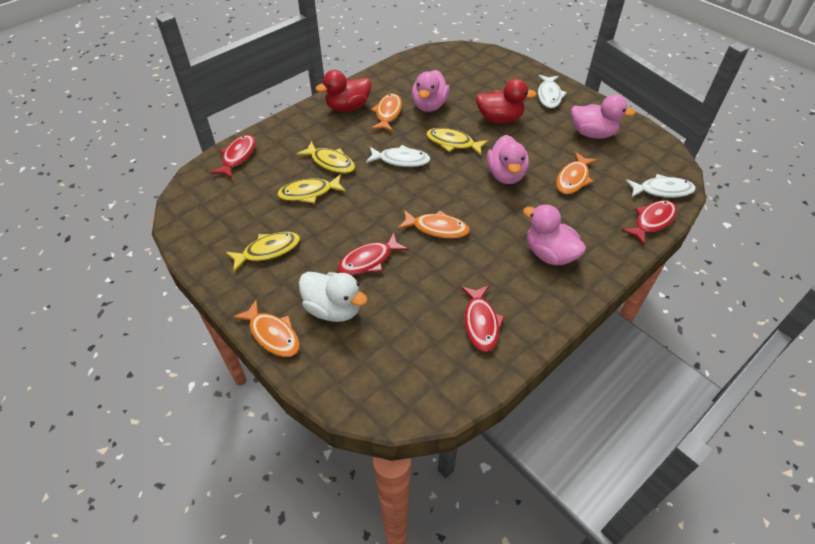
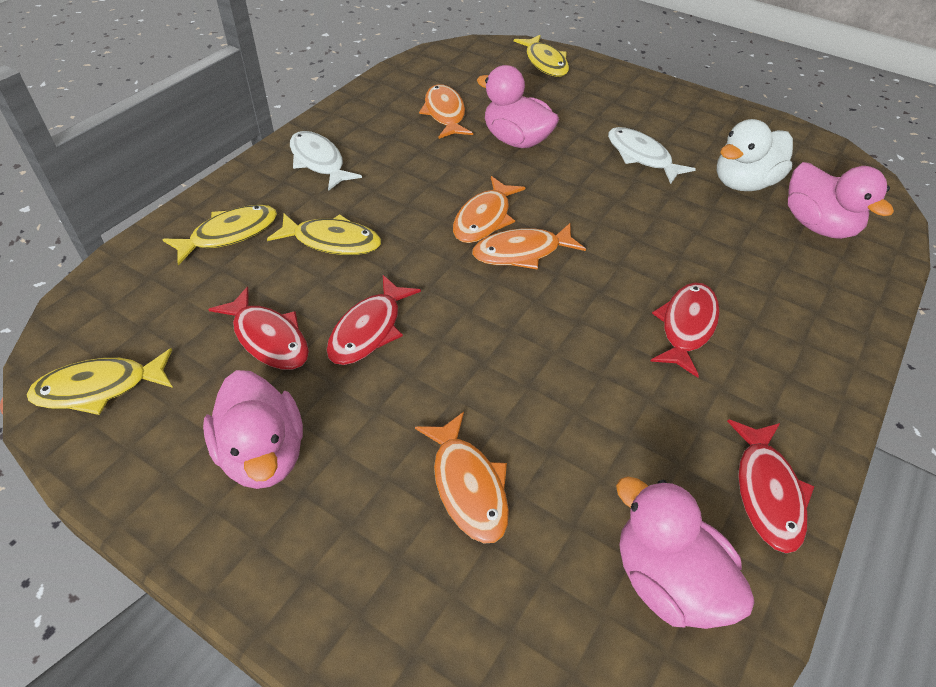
red duck: 2 -> 0
white fish: 3 -> 2

